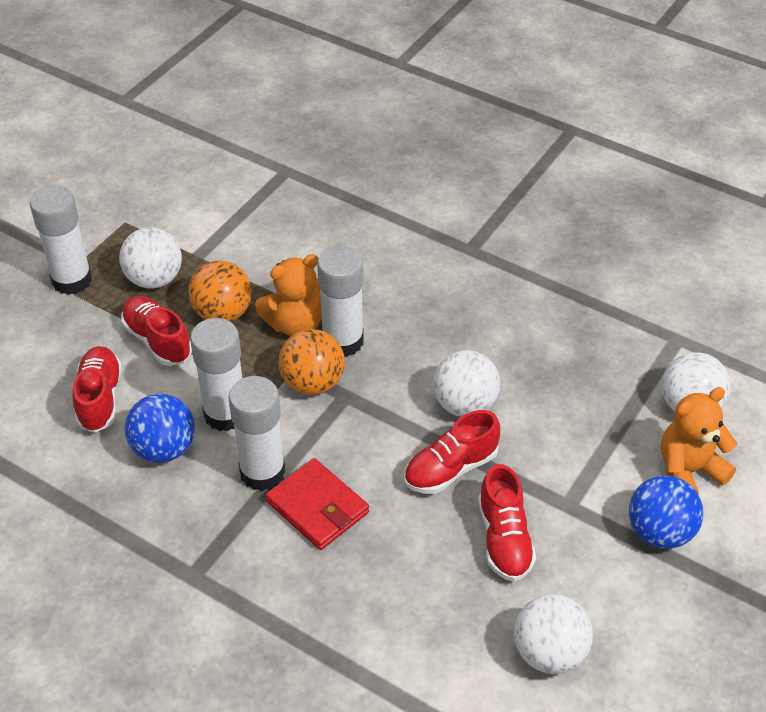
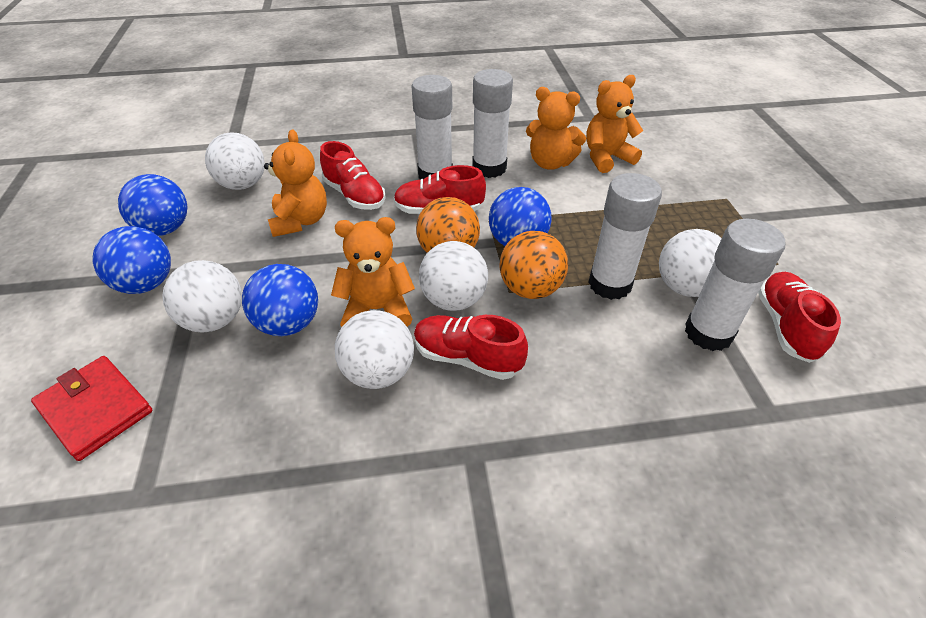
blue ball: 2 -> 4
orange teddy bear: 2 -> 4
white ball: 4 -> 5

